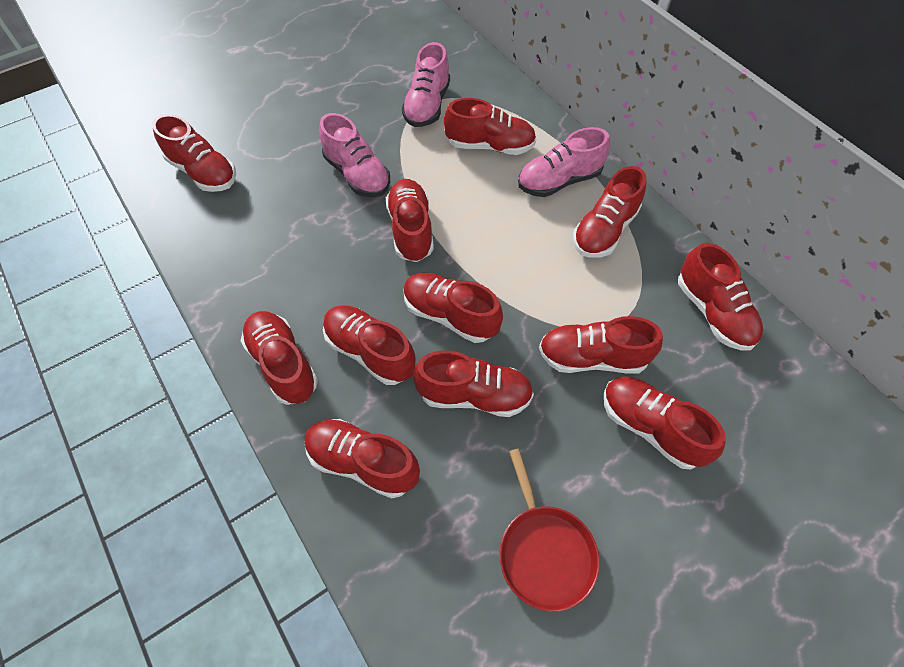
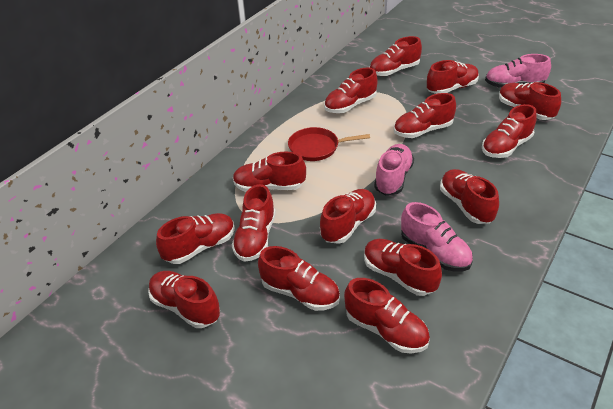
red shoe: 12 -> 15

